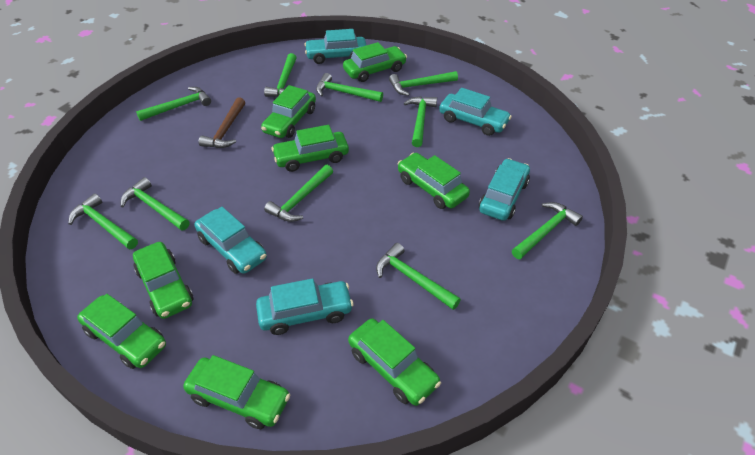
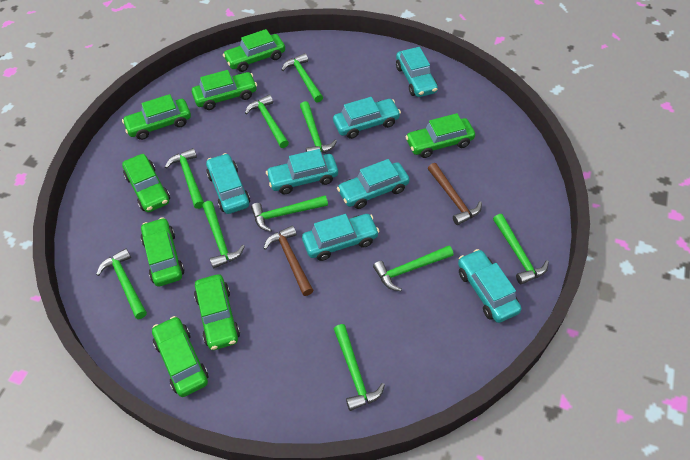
brown hammer: 1 -> 2
turquoise car: 5 -> 7

